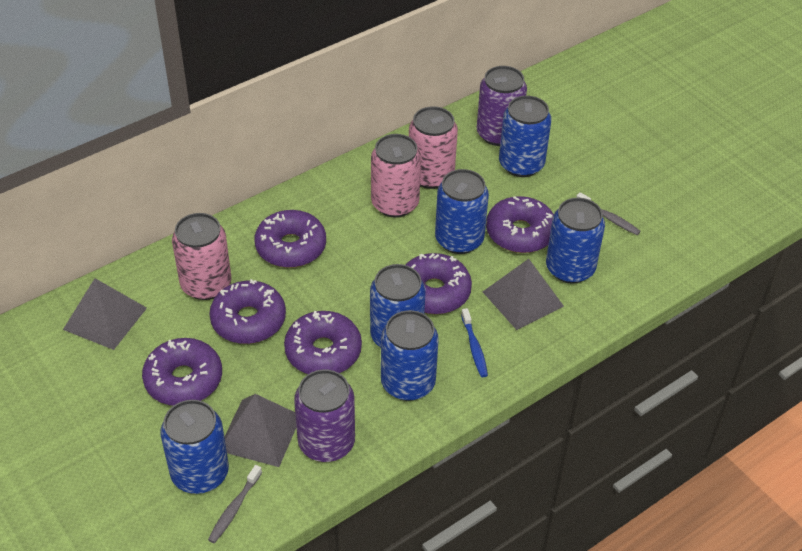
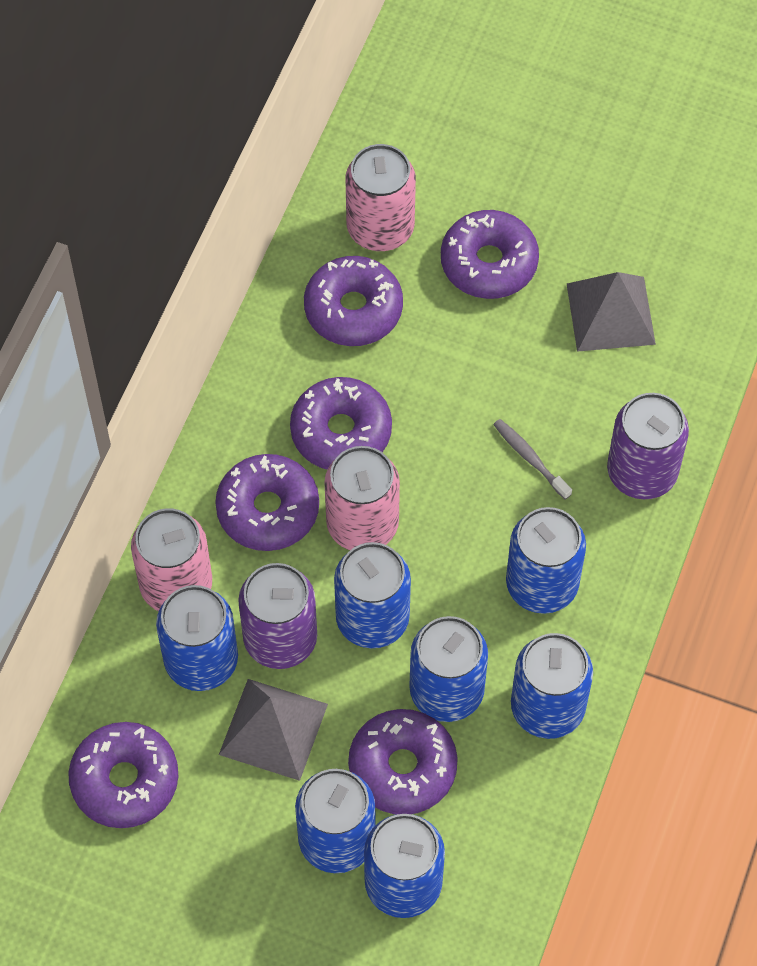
blue can: 6 -> 7
blue toothbrush: 1 -> 0
grey pyramid: 3 -> 2
grey toothbrush: 2 -> 1

